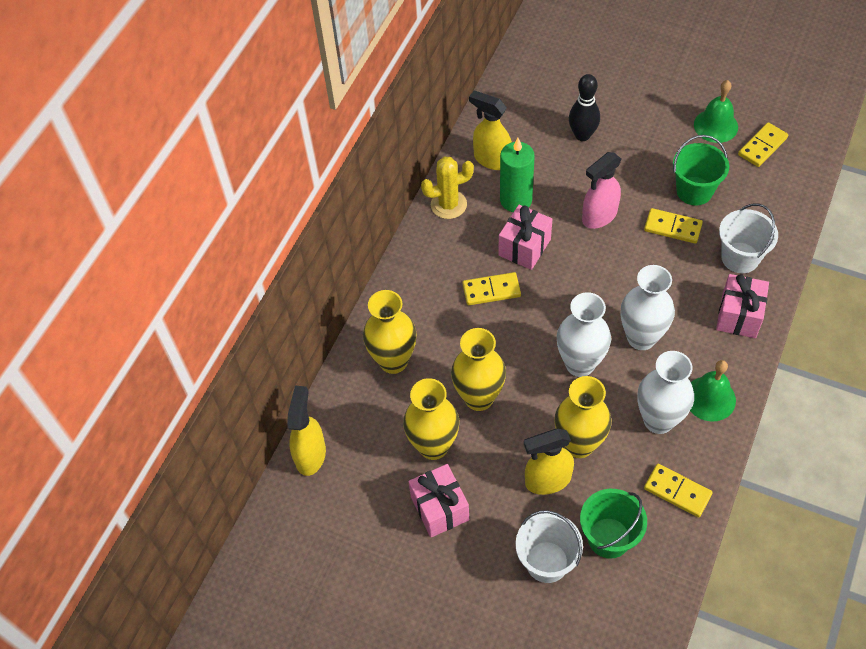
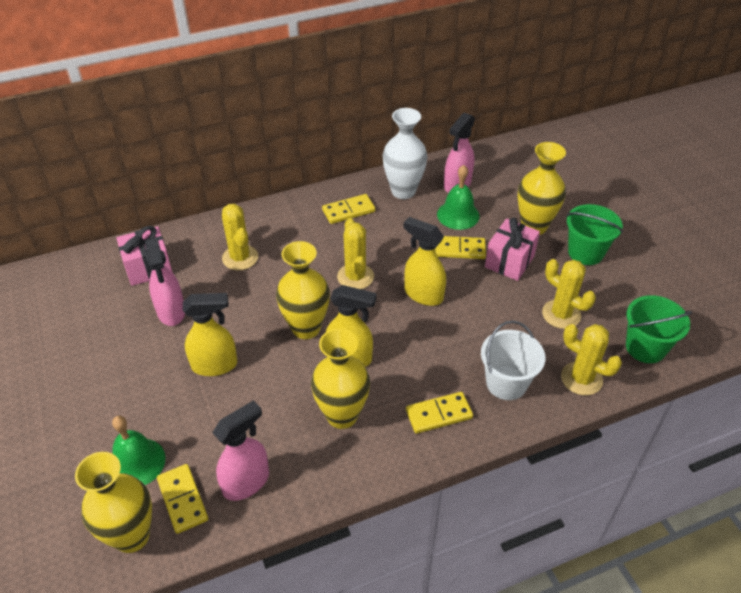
black bowling pin: 1 -> 0
green candle: 1 -> 0
pink gift: 3 -> 2
pink spray bottle: 1 -> 3
white bucket: 2 -> 1
white vase: 3 -> 1
yellow cactus: 1 -> 4

